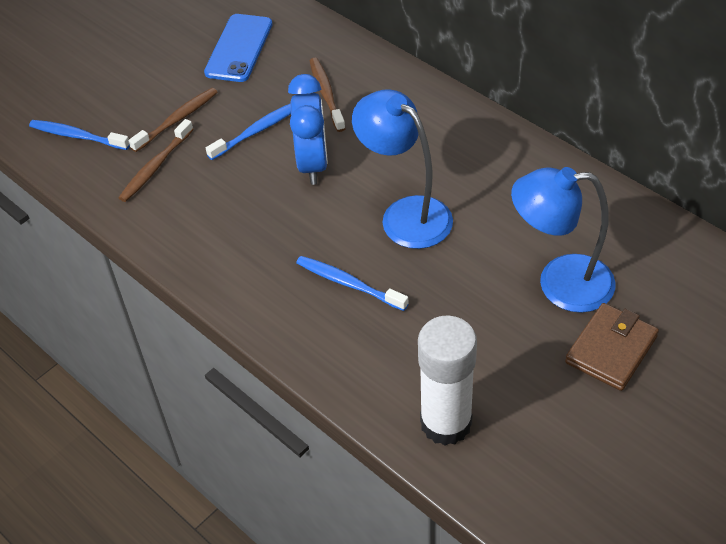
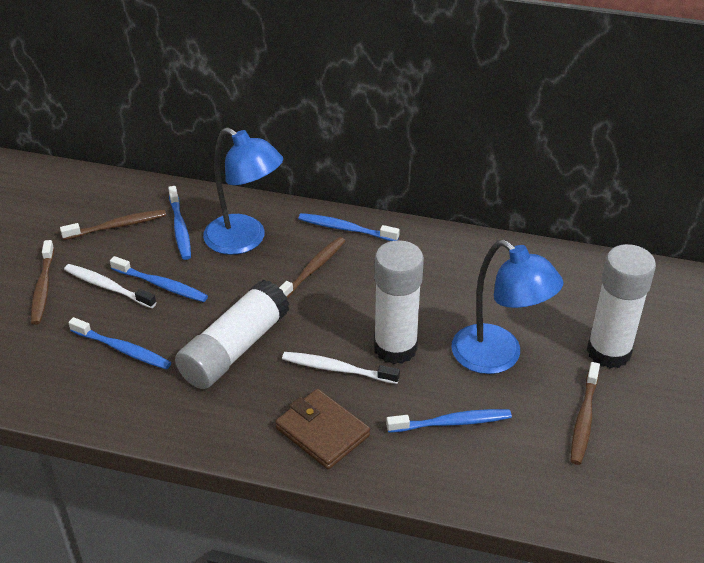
blue clock: 1 -> 0
blue phone: 1 -> 0
blue toothbrush: 3 -> 5
brown toothbrush: 3 -> 4
white glue stick: 1 -> 3
white toothbrush: 0 -> 2

